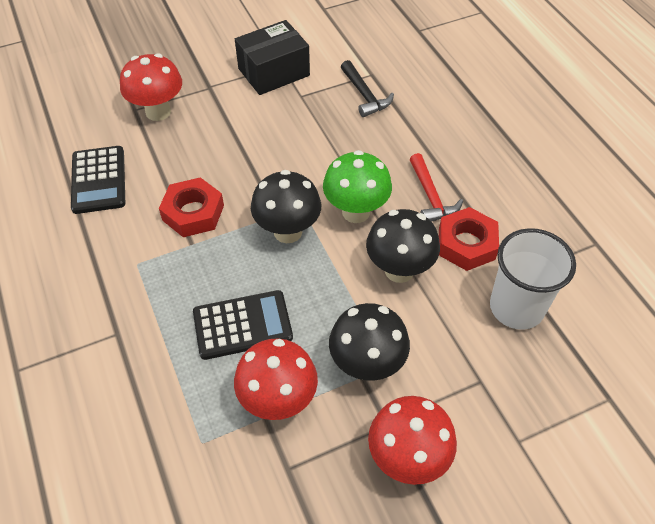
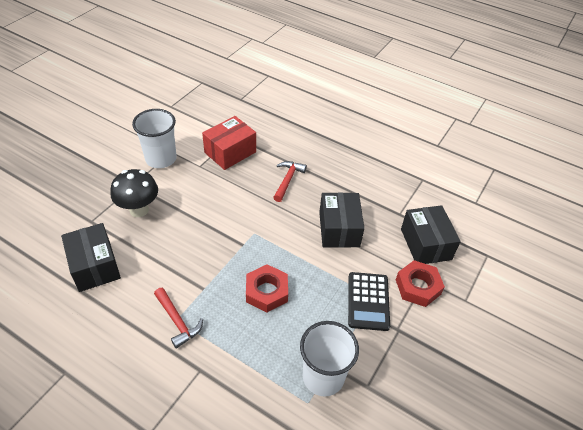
black box: 1 -> 3
black calculator: 2 -> 1
black hammer: 1 -> 0
black mushroom: 3 -> 1
green mushroom: 1 -> 0
red box: 0 -> 1
red hammer: 1 -> 2
red mushroom: 3 -> 0
white cup: 1 -> 2

